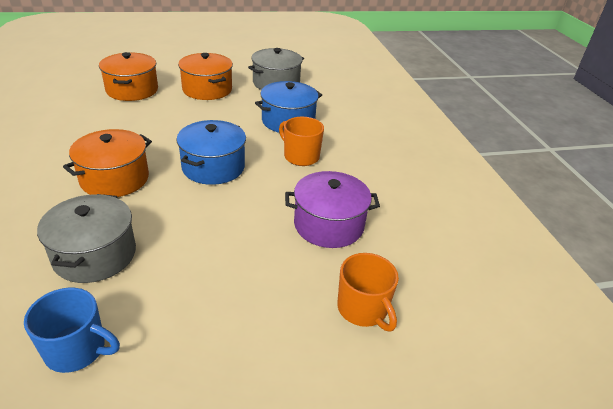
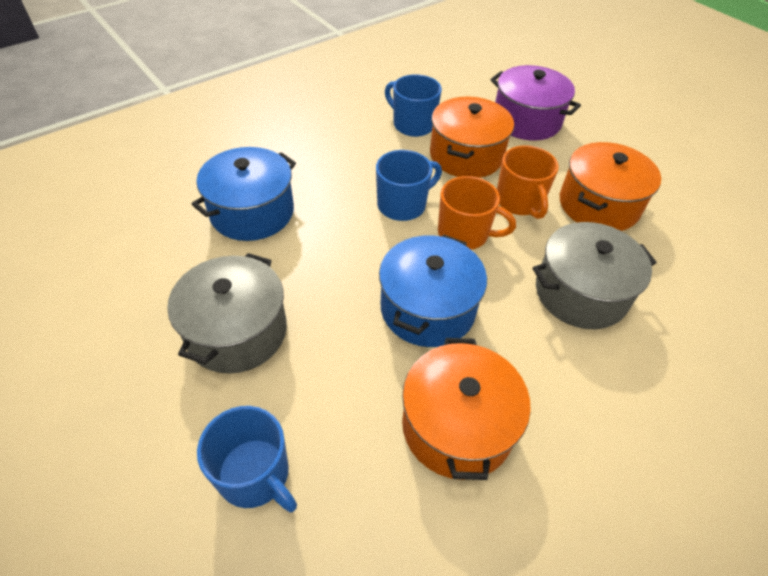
blue mug: 1 -> 3

